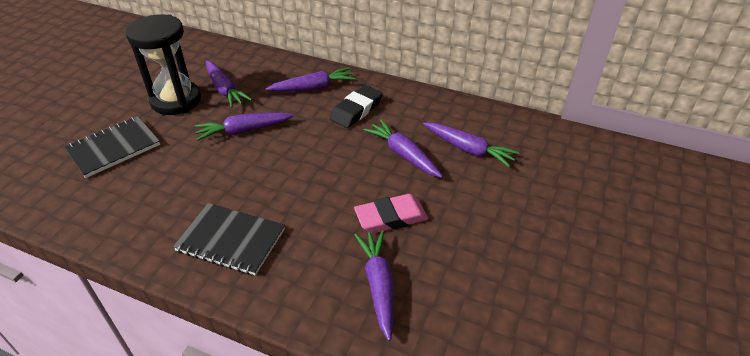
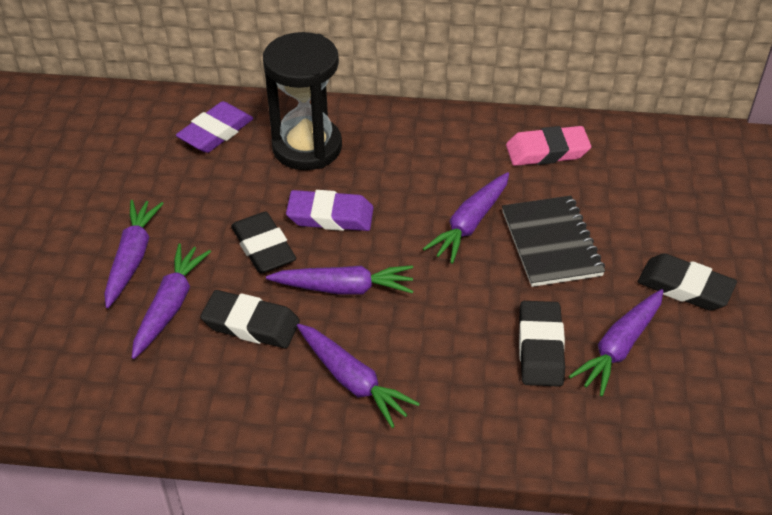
black eraser: 1 -> 4
black notebook: 2 -> 1
purple eraser: 0 -> 2

